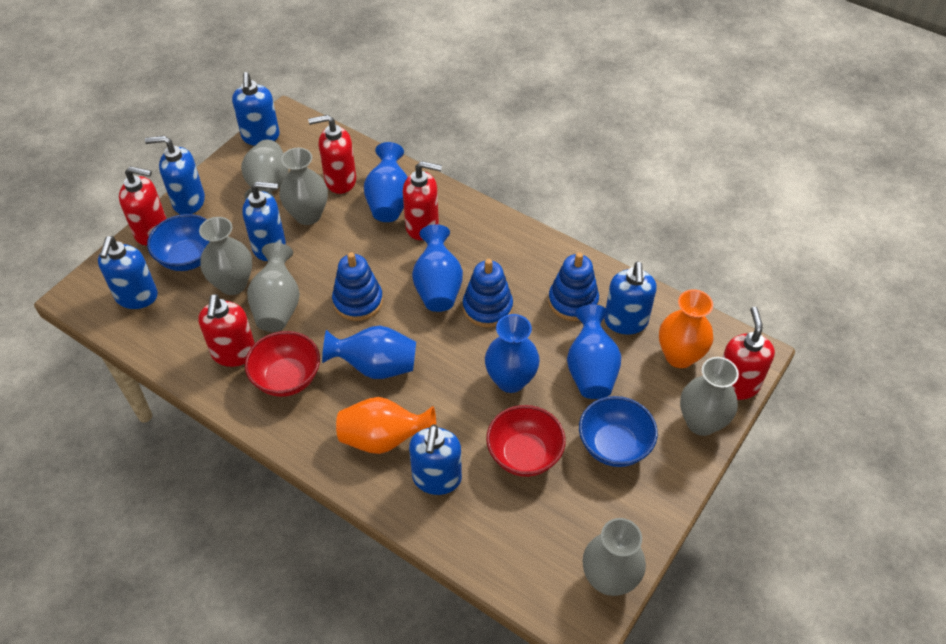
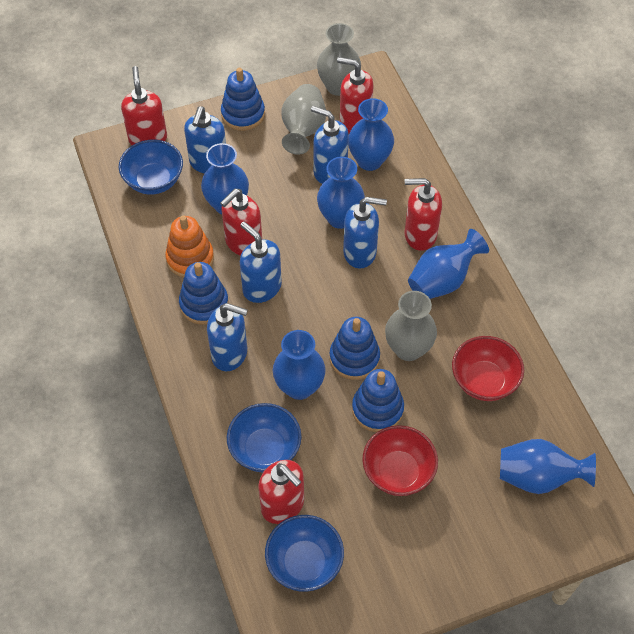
blue bowl: 2 -> 3
blue soap dispenser: 6 -> 5
blue stacking toy: 3 -> 4
blue vase: 5 -> 6
grey vase: 6 -> 3
orange stacking toy: 0 -> 1
orange vase: 2 -> 0

